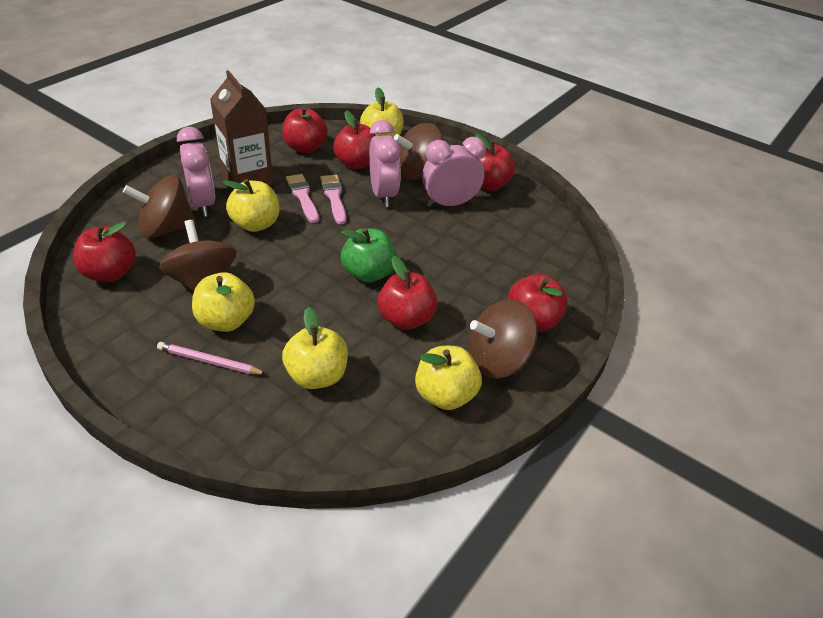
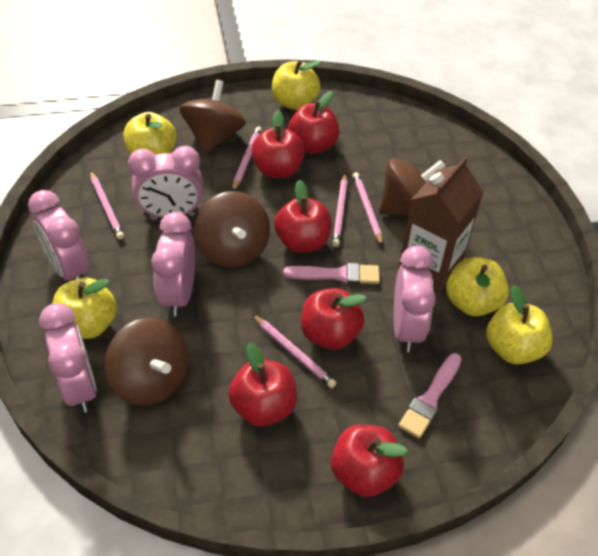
green apple: 1 -> 0
pink clock: 3 -> 5
pink pencil: 1 -> 5

